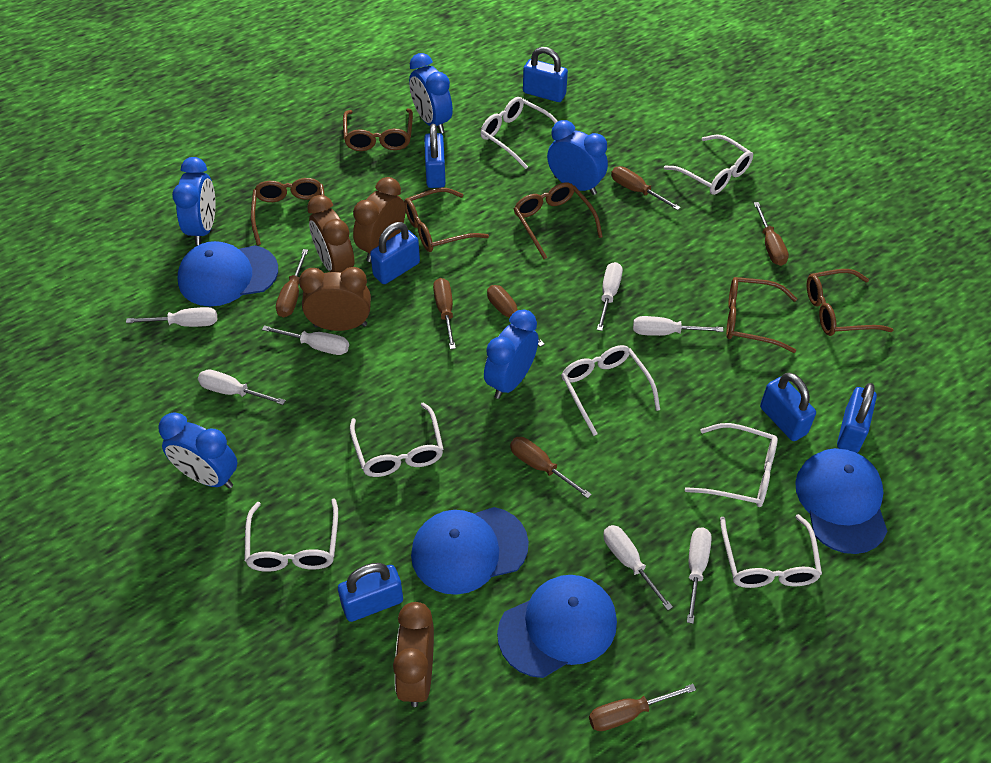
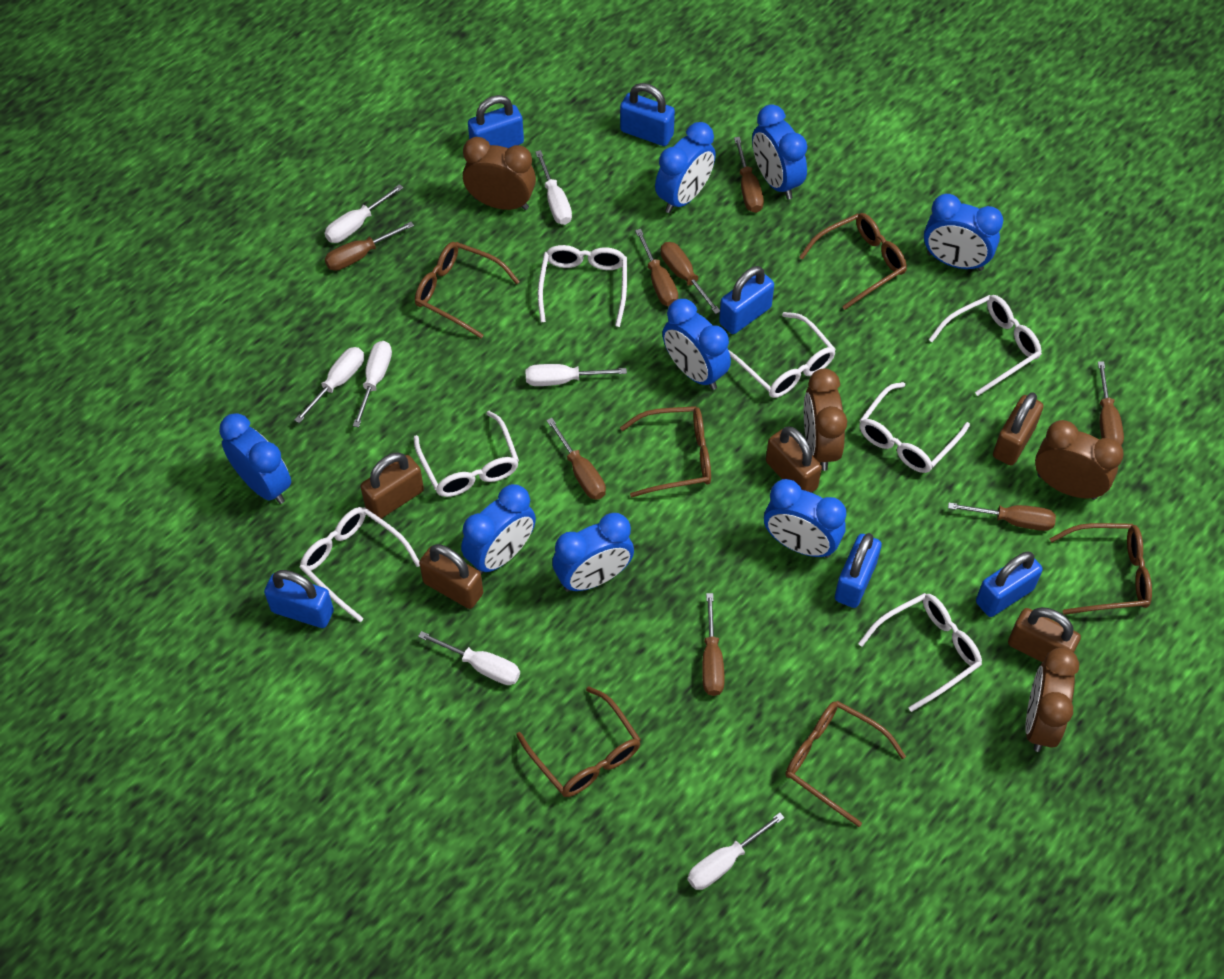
blue cap: 4 -> 0
blue clock: 5 -> 8
brown padlock: 0 -> 5
brown screwdriver: 7 -> 8

